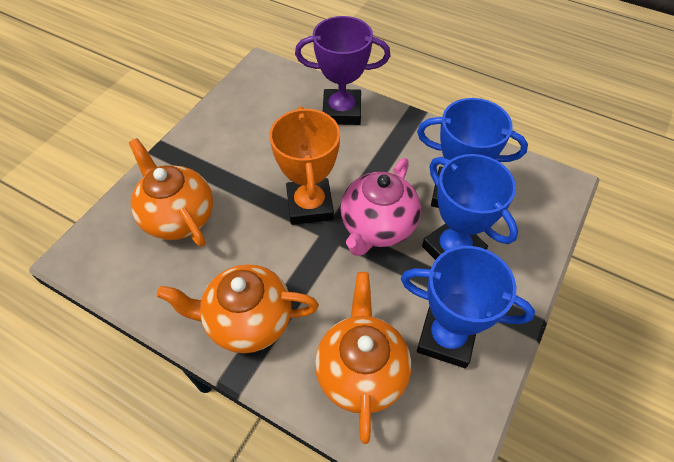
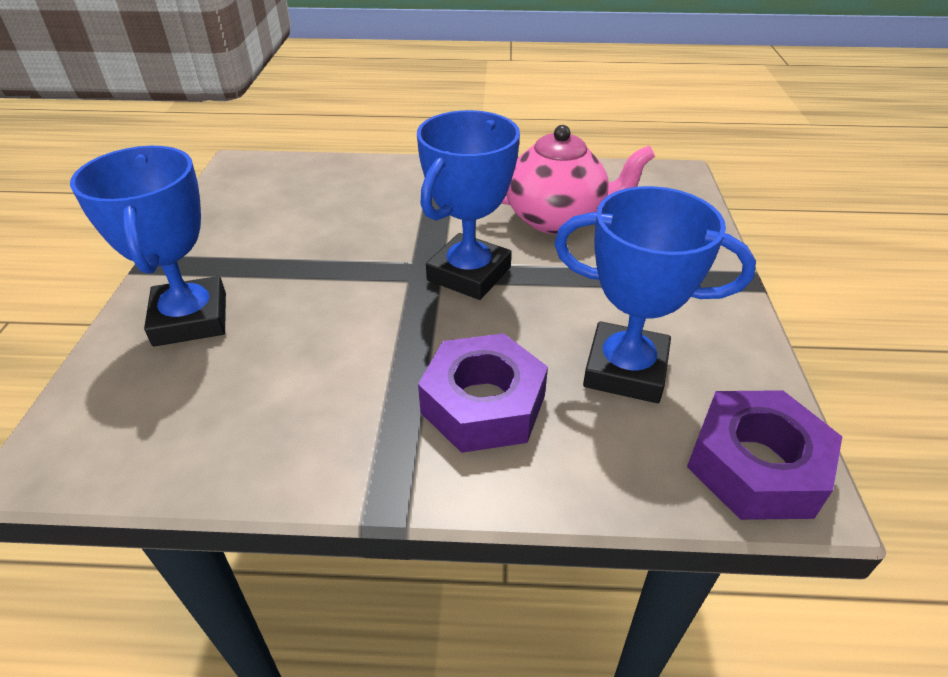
orange teapot: 3 -> 0
orange trophy: 1 -> 0
purple nut: 0 -> 2
purple trophy: 1 -> 0

